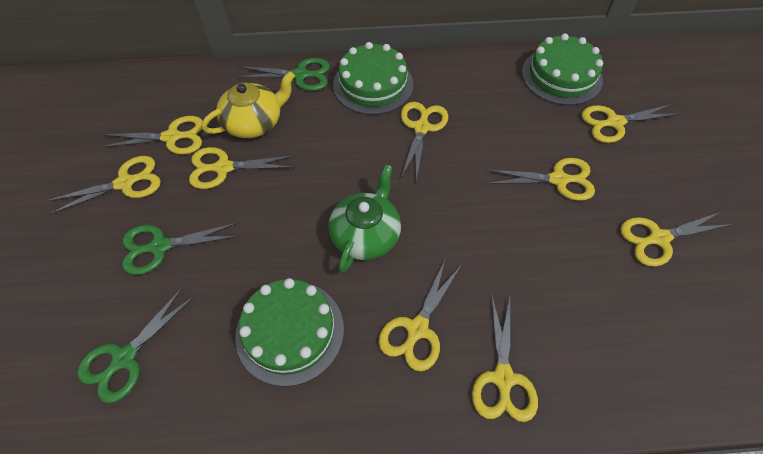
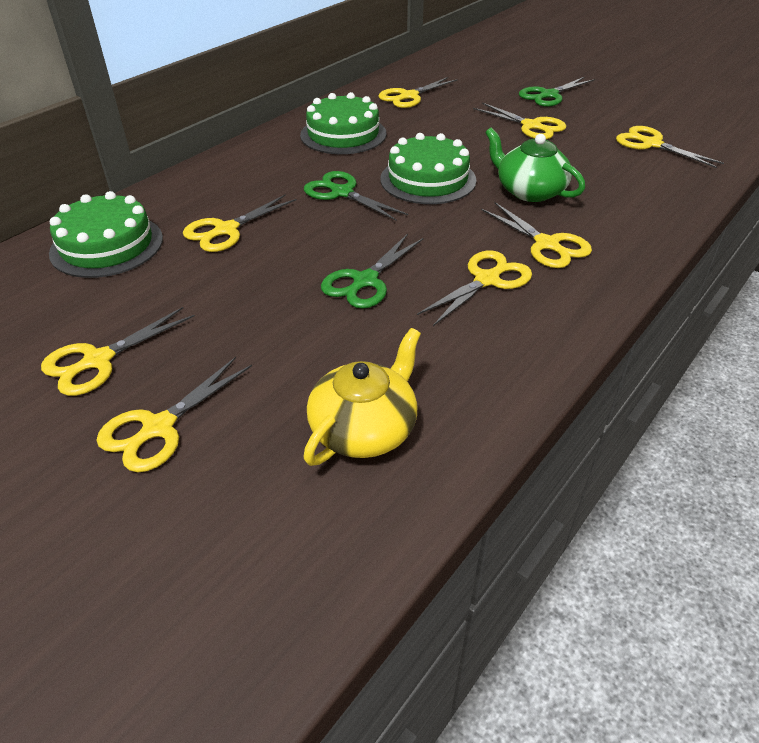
yellow scissors: 9 -> 8

